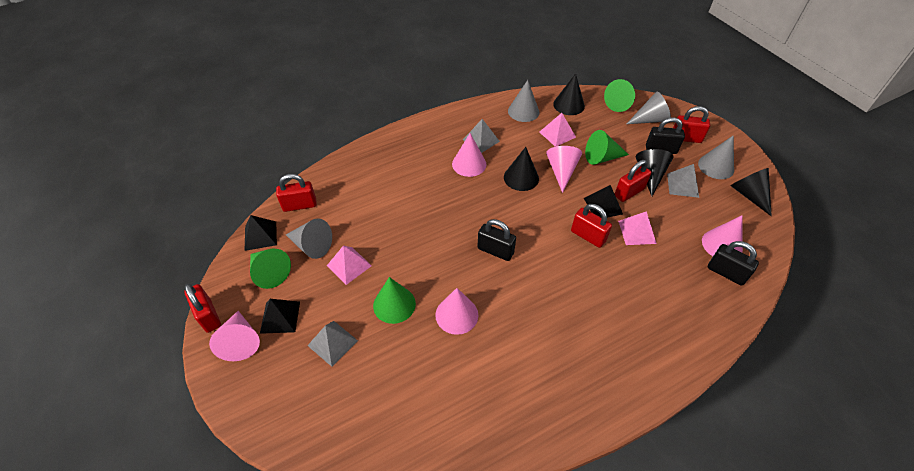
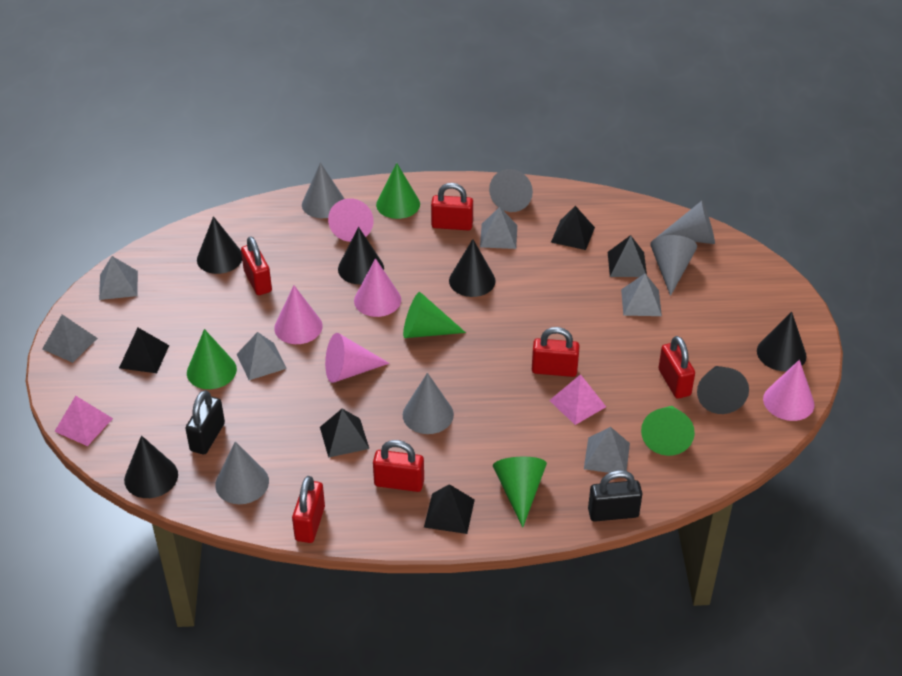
black cone: 4 -> 6
black padlock: 3 -> 2
black pyramid: 3 -> 5
green cone: 4 -> 5
grey cone: 4 -> 6
grey pyramid: 3 -> 6
pink pyramid: 3 -> 2
red padlock: 5 -> 6

